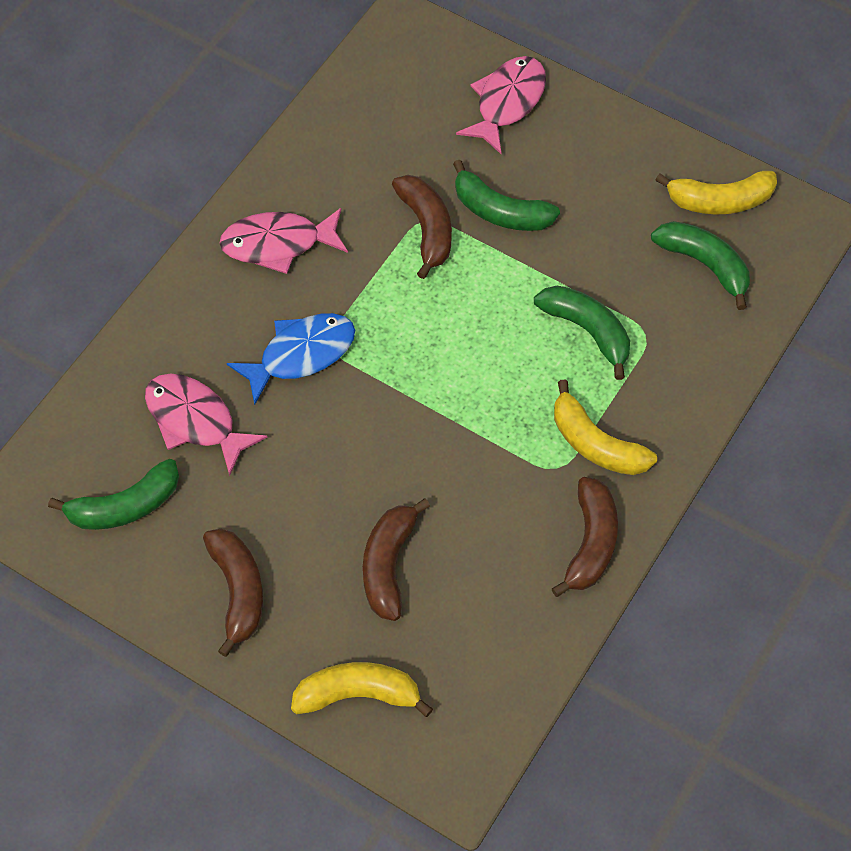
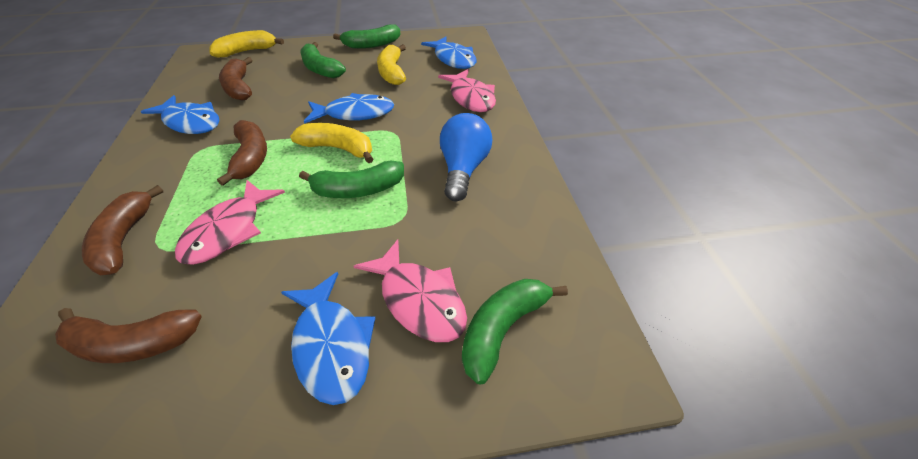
blue fish: 1 -> 4
blue light bulb: 0 -> 1

